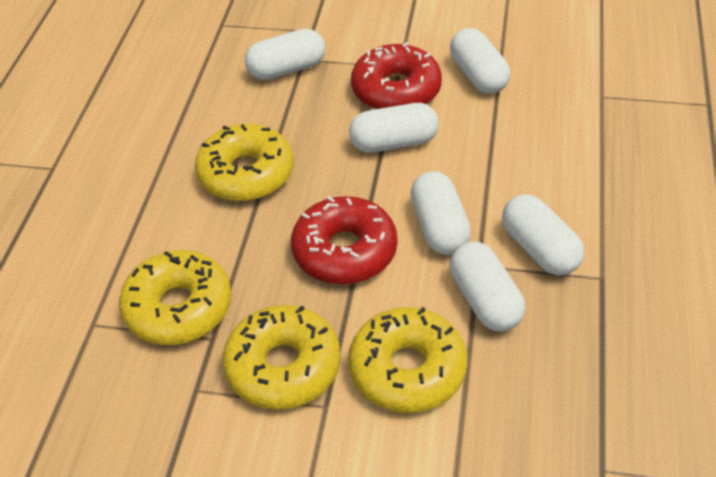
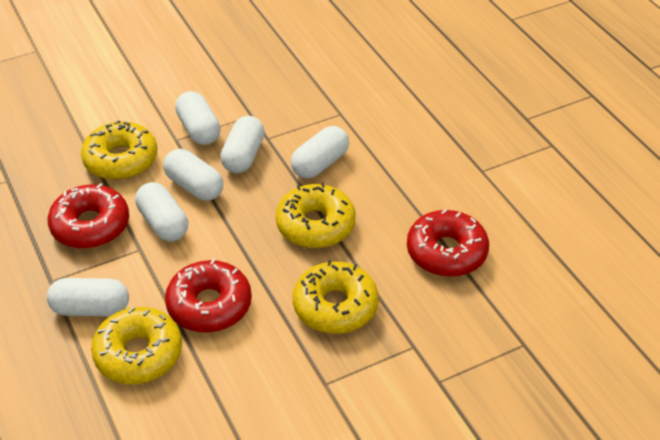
red donut: 2 -> 3

